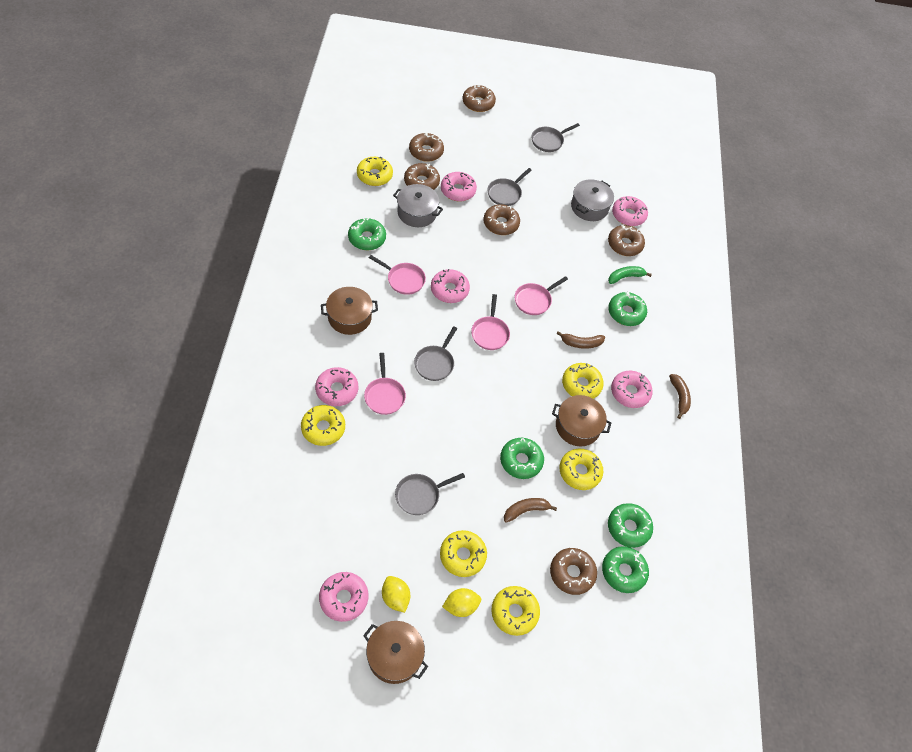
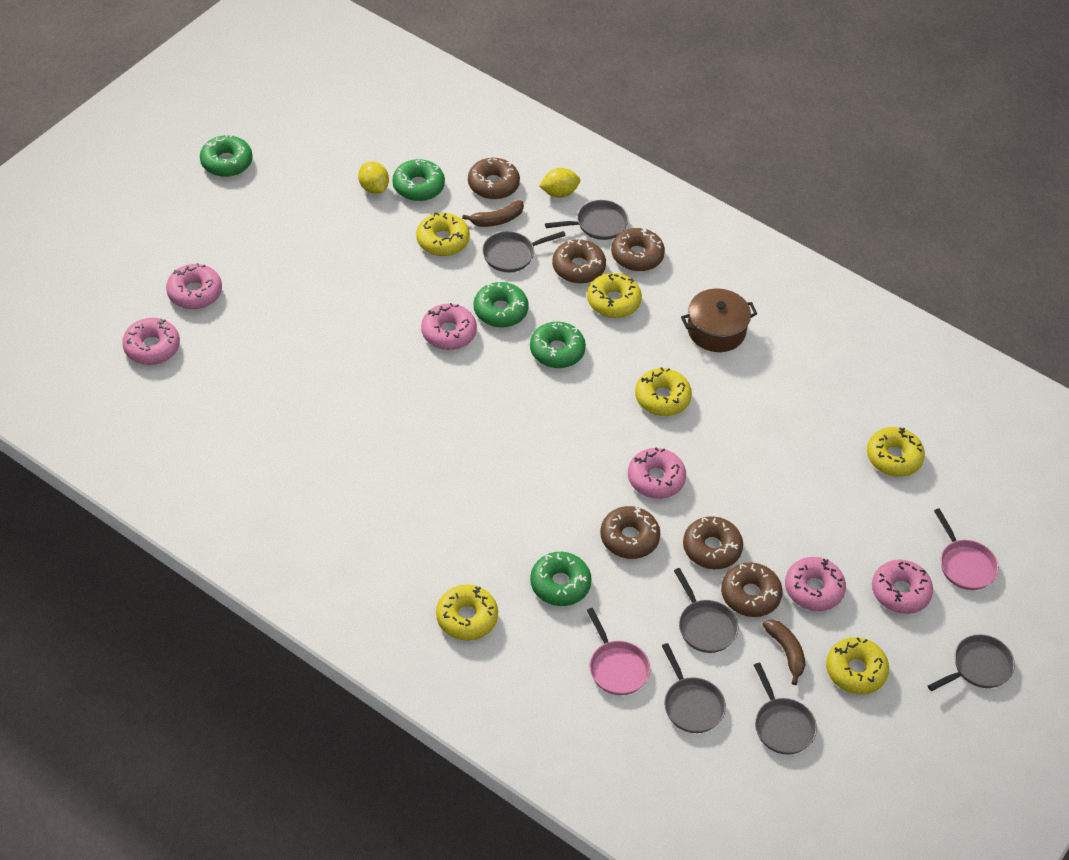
brown banana: 3 -> 2
brown pot: 3 -> 1
green banana: 1 -> 0
grey pan: 4 -> 6
grey pot: 2 -> 0
pink pan: 4 -> 2

